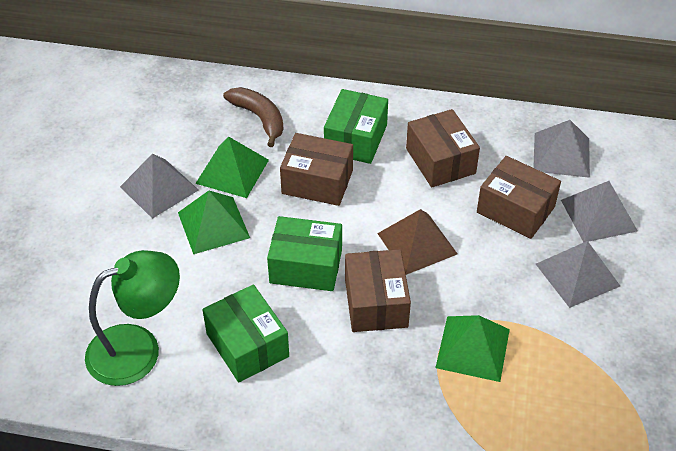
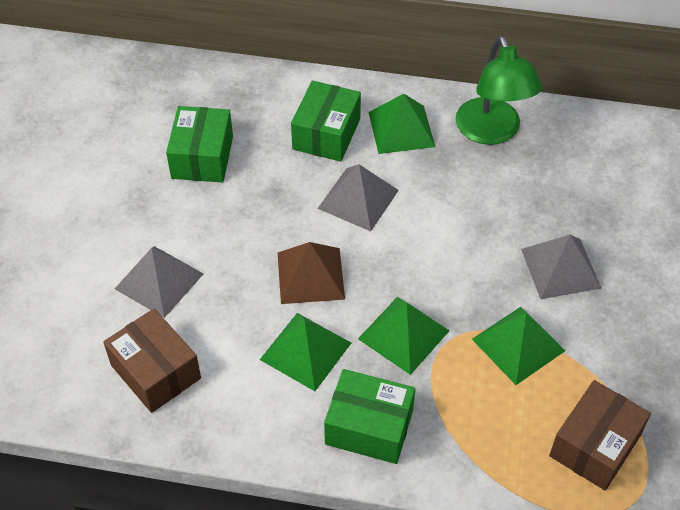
brown banana: 1 -> 0
brown box: 4 -> 2
green pyramid: 3 -> 4
grey pyramid: 4 -> 3

